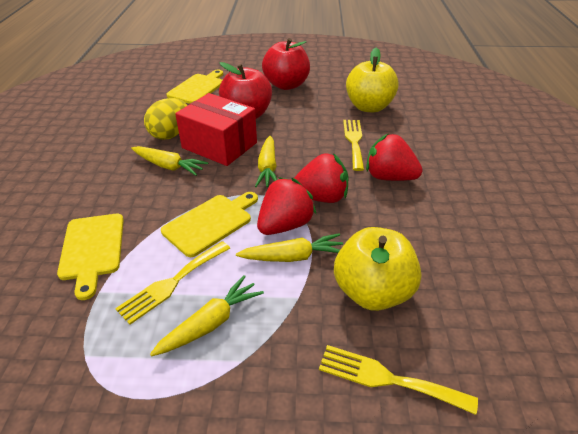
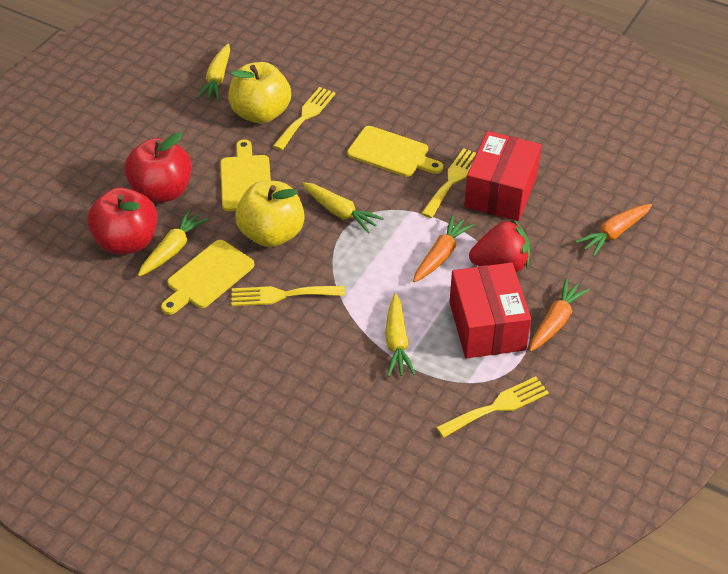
orange carrot: 0 -> 3
red box: 1 -> 2
red strawberry: 3 -> 1
yellow egg: 1 -> 0
yellow fork: 3 -> 4

